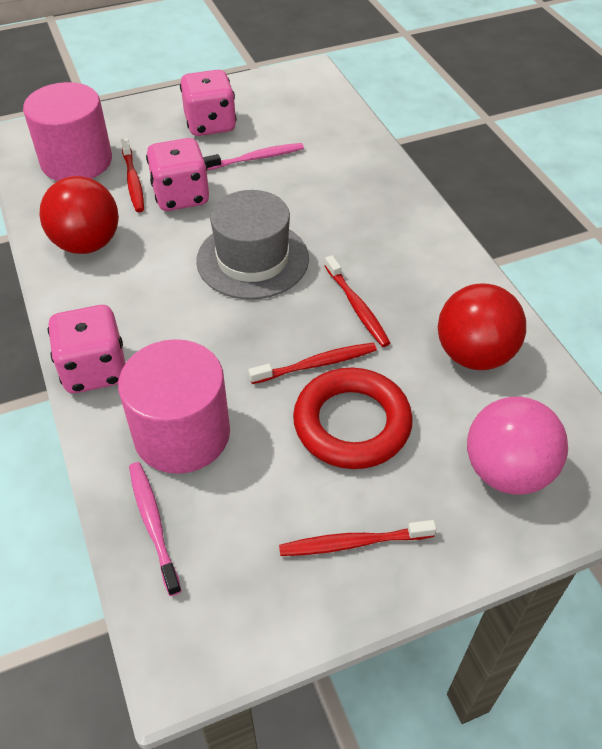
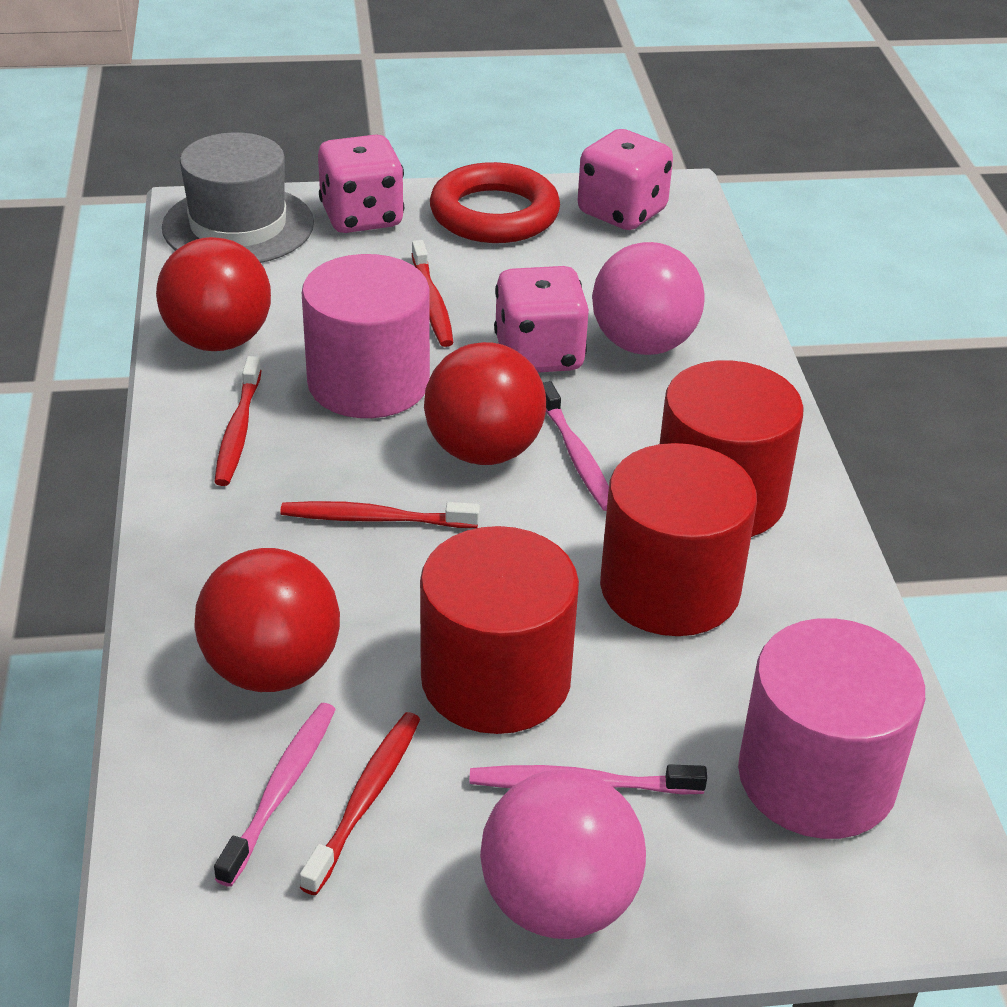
pink ball: 1 -> 2
pink toothbrush: 2 -> 3
red ball: 2 -> 3
red cylinder: 0 -> 3

